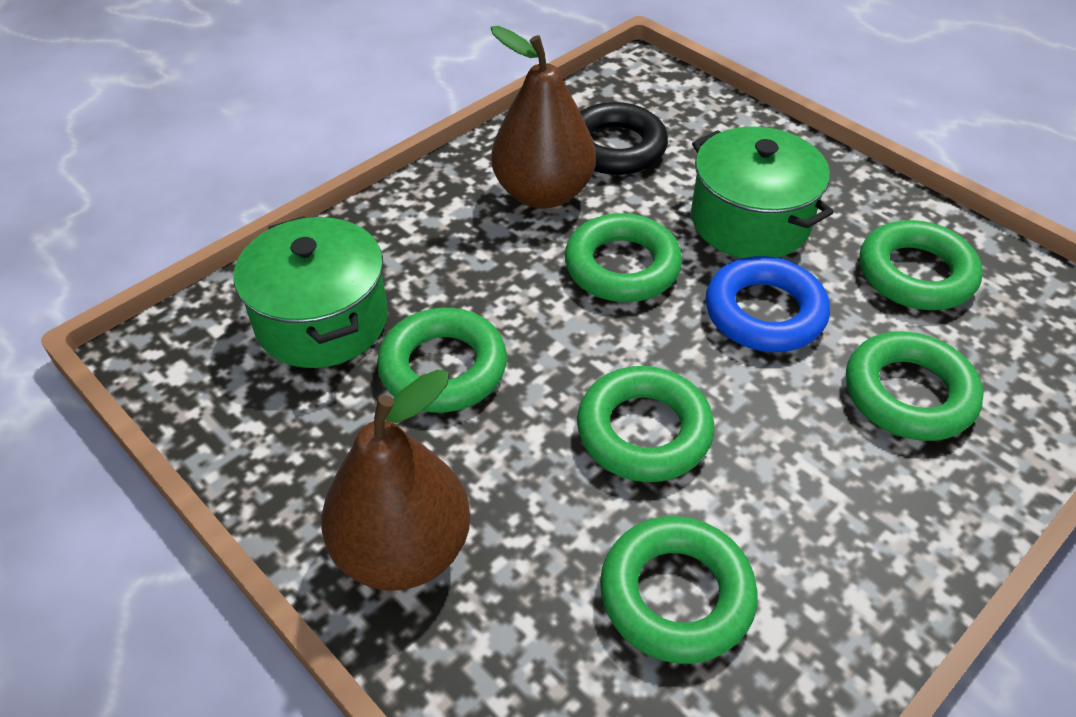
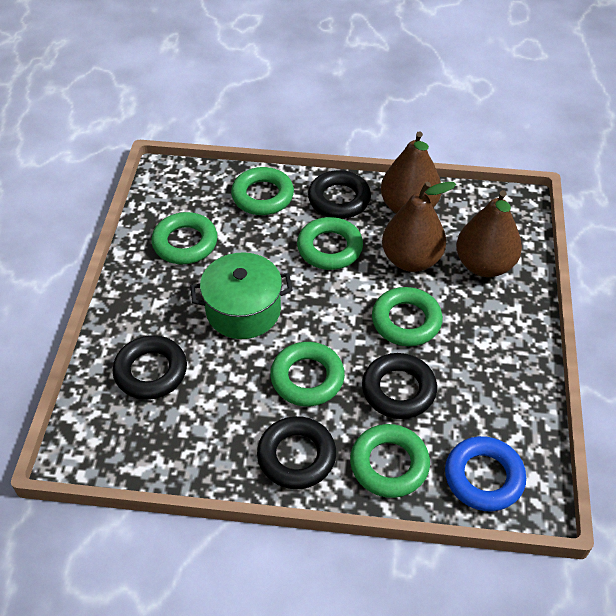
black ring: 1 -> 4
brown pear: 2 -> 3
green pot: 2 -> 1

